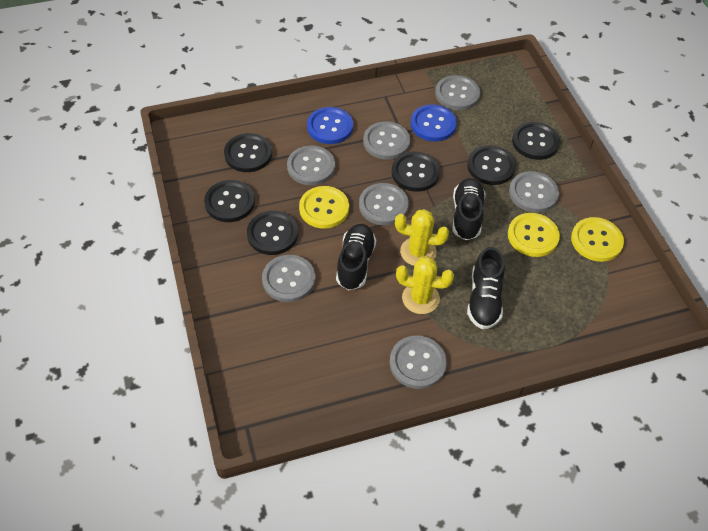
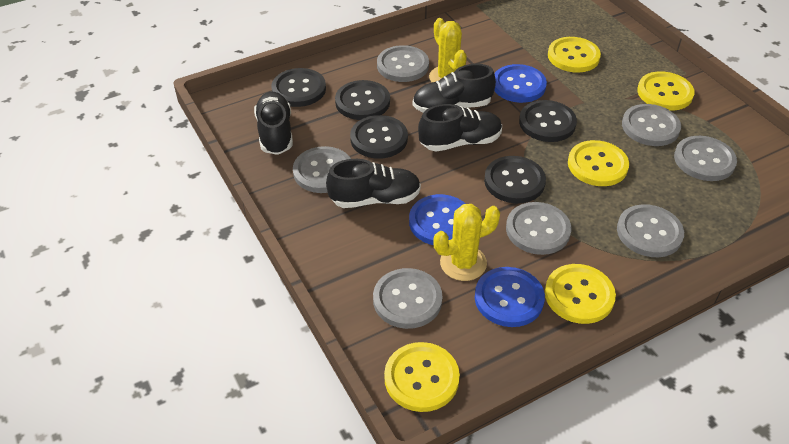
black button: 6 -> 5
black shoe: 3 -> 4
blue button: 2 -> 3
yellow button: 3 -> 5

